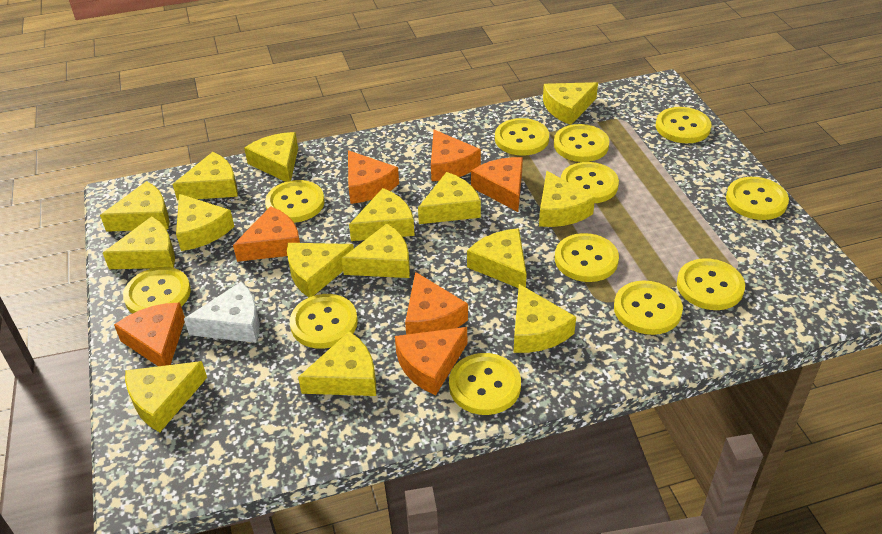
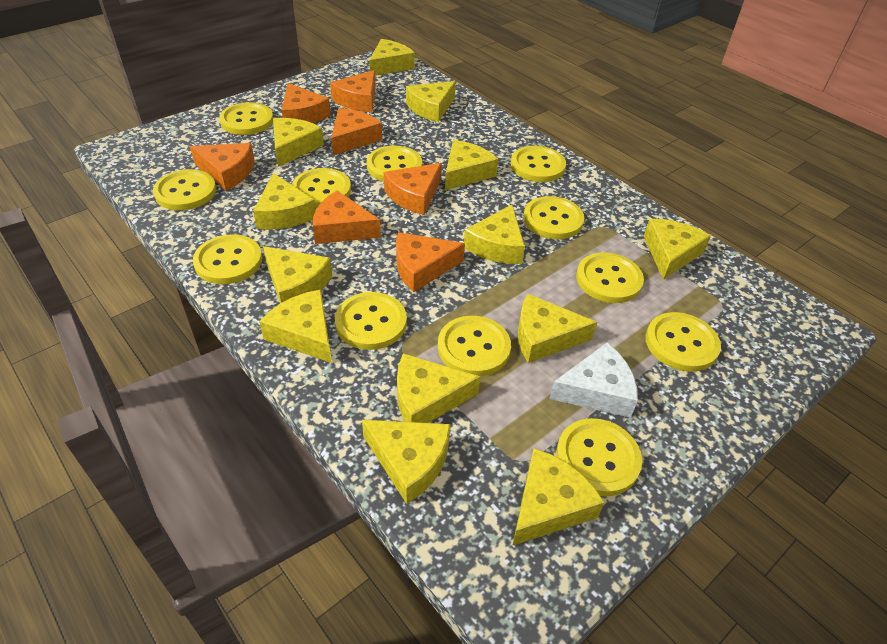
yellow cheese: 15 -> 13

